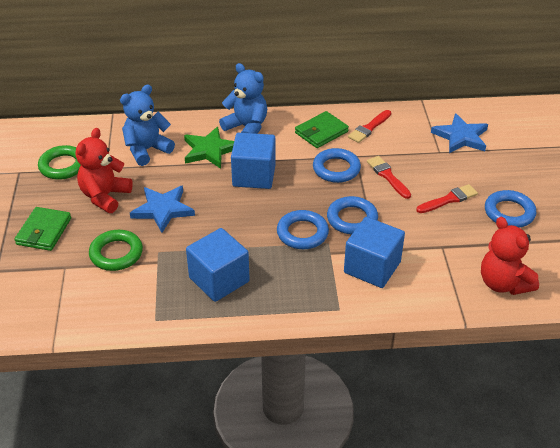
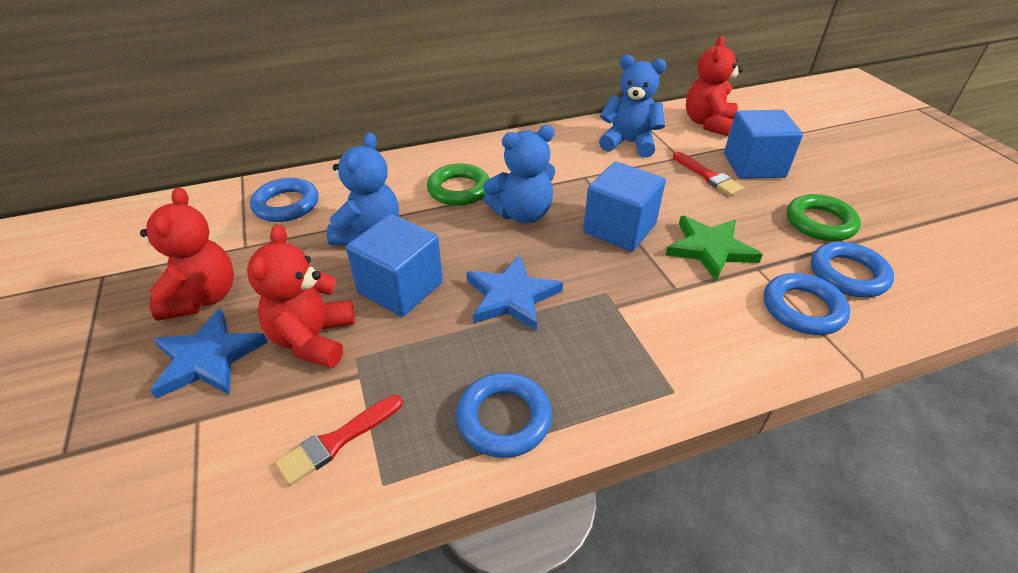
blue teddy bear: 2 -> 3
green wallet: 2 -> 0
red brush: 3 -> 2
red teddy bear: 2 -> 3

